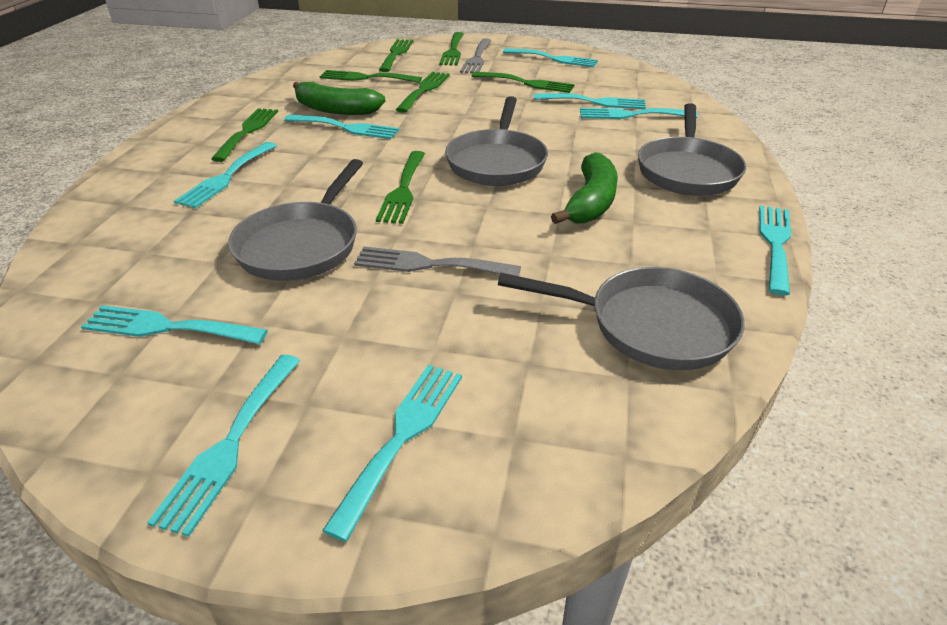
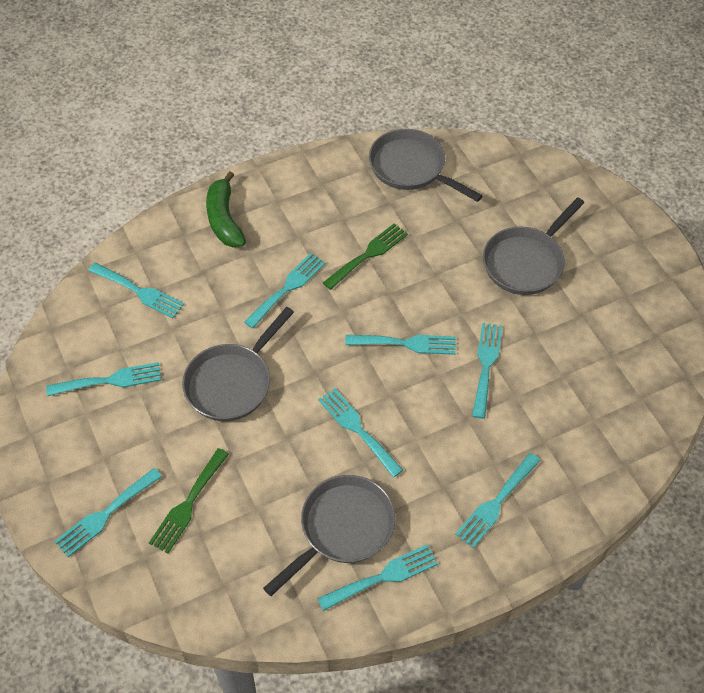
green banana: 2 -> 1
green fork: 7 -> 2
grey fork: 2 -> 0

